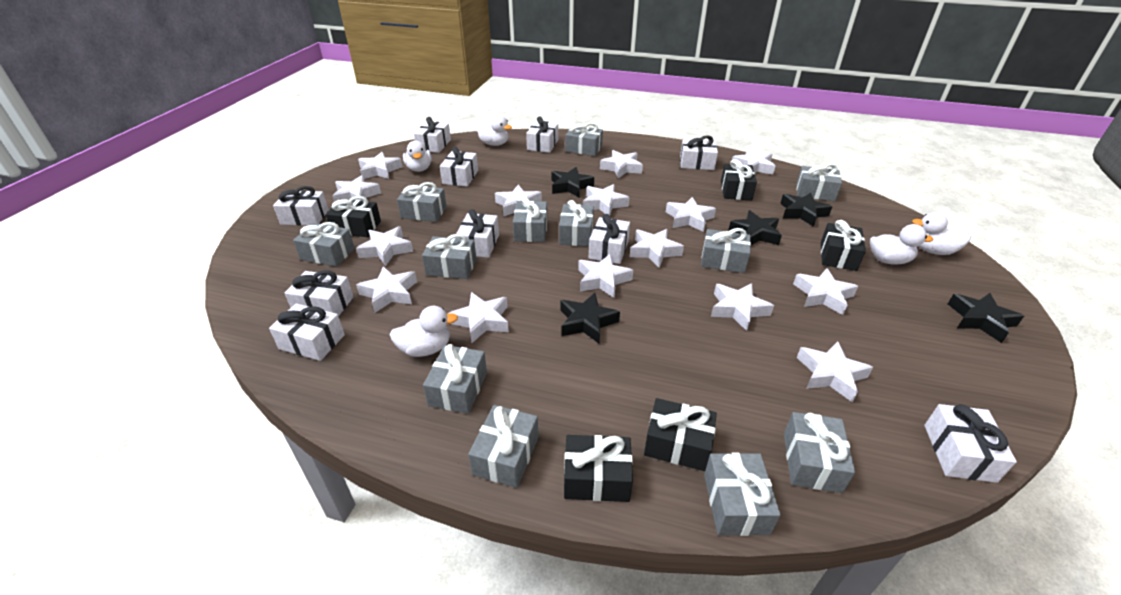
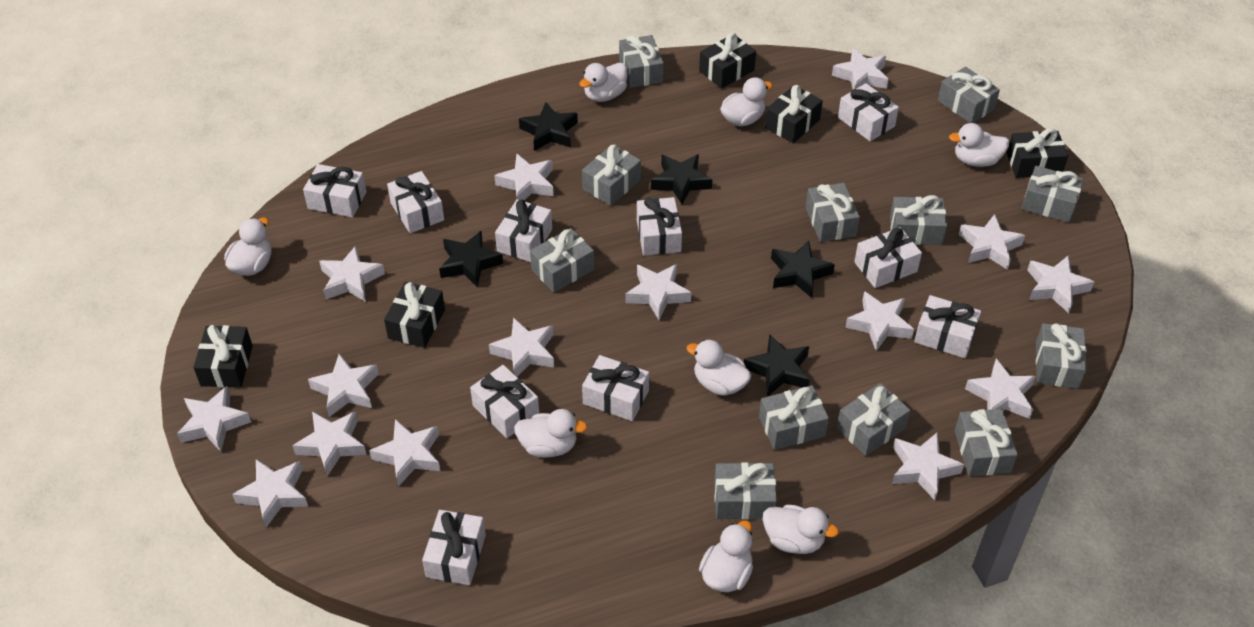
white duck: 5 -> 8

